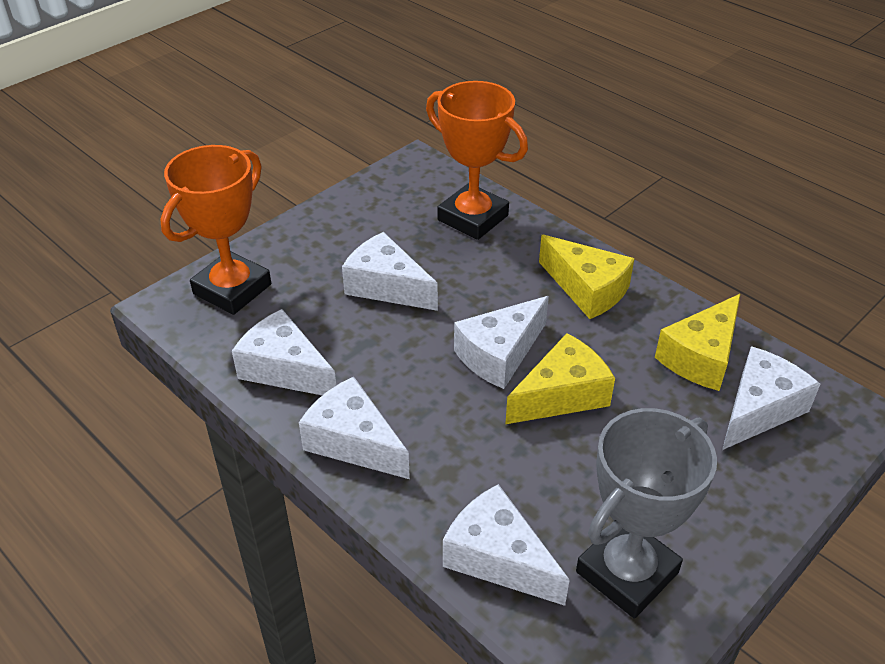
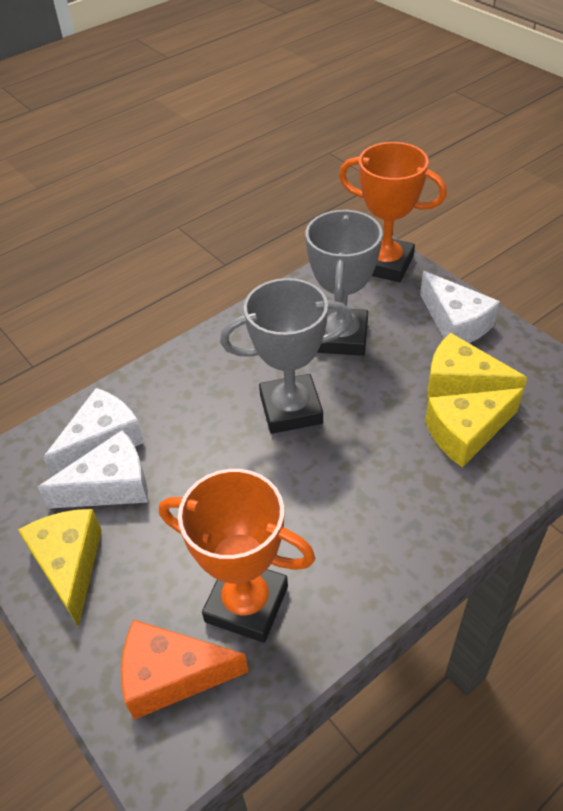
grey trophy: 1 -> 2
orange cheese: 0 -> 1
white cheese: 6 -> 3

